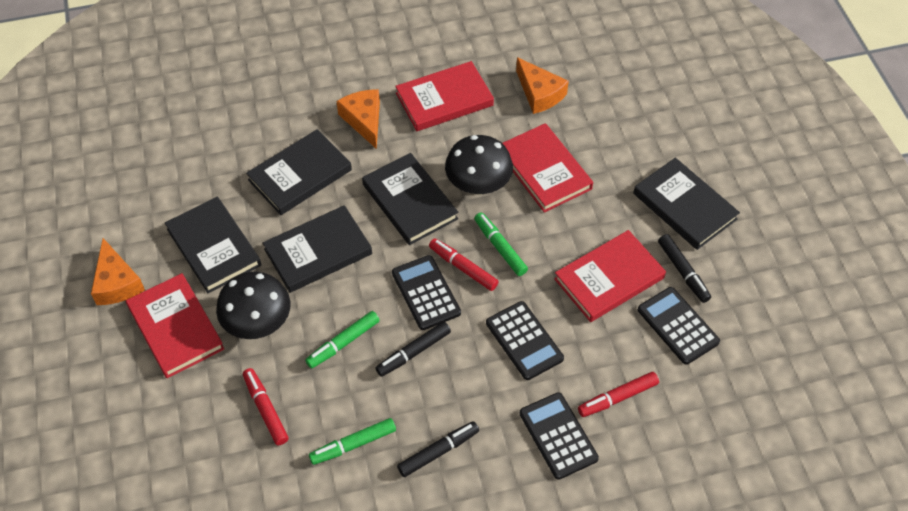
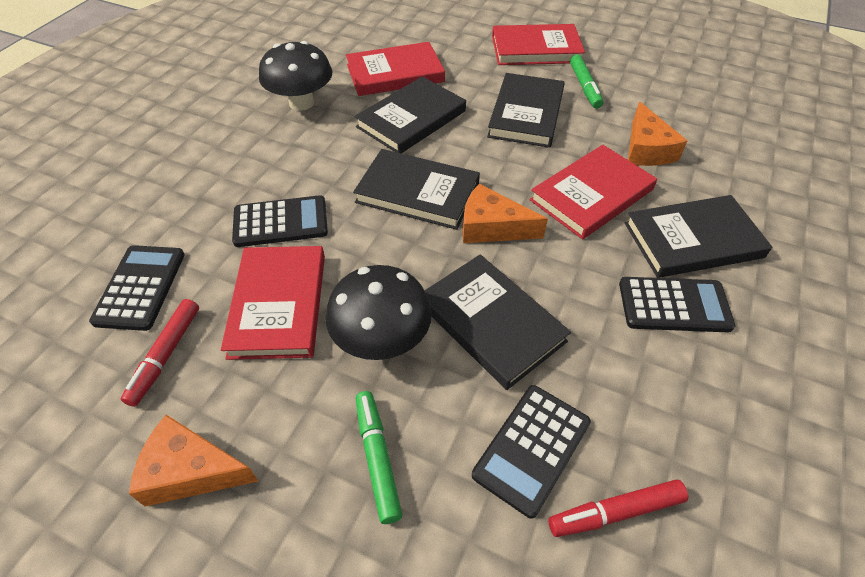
black marker: 3 -> 0
green marker: 3 -> 2
red marker: 3 -> 2

